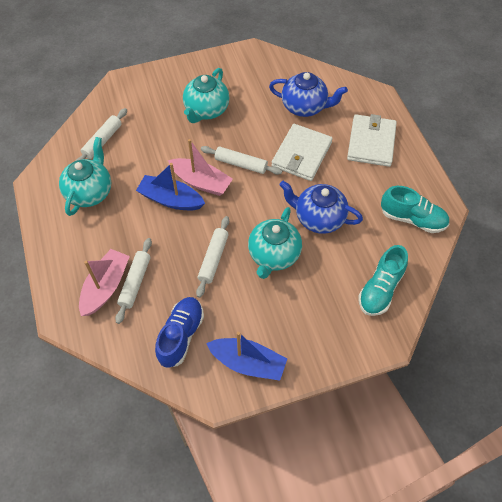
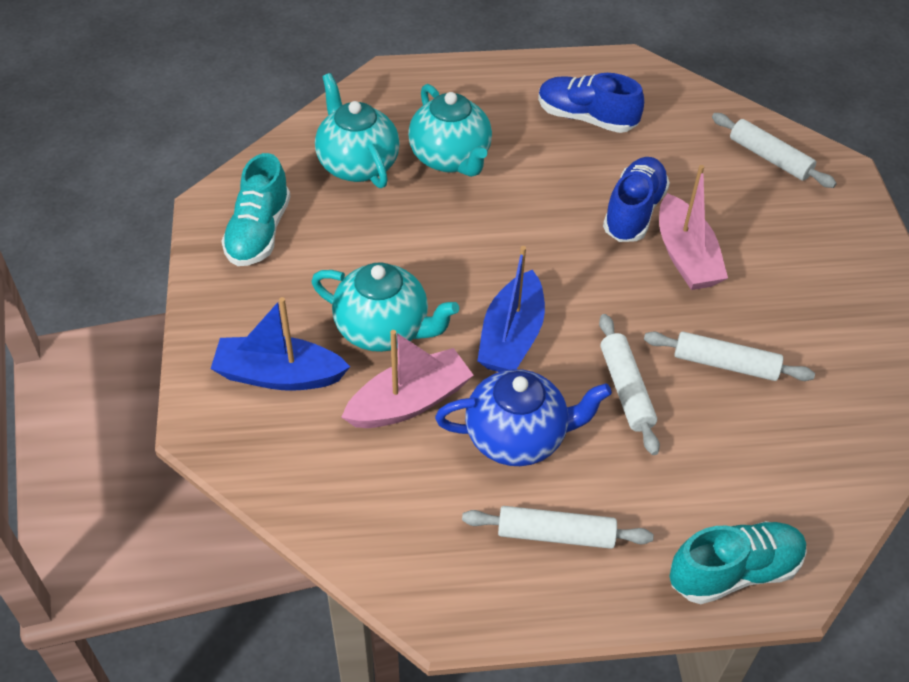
blue shoe: 1 -> 2
blue teapot: 2 -> 1
white wallet: 2 -> 0

